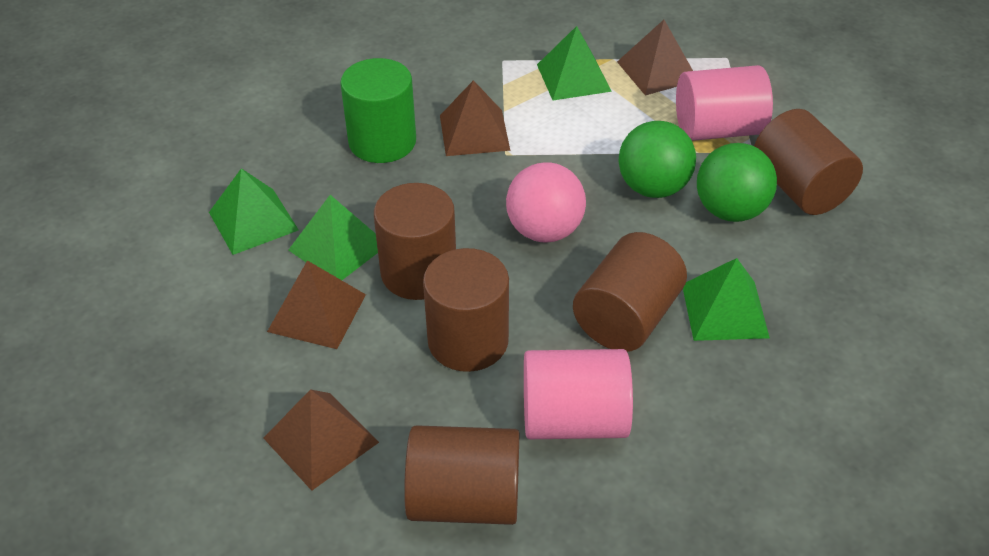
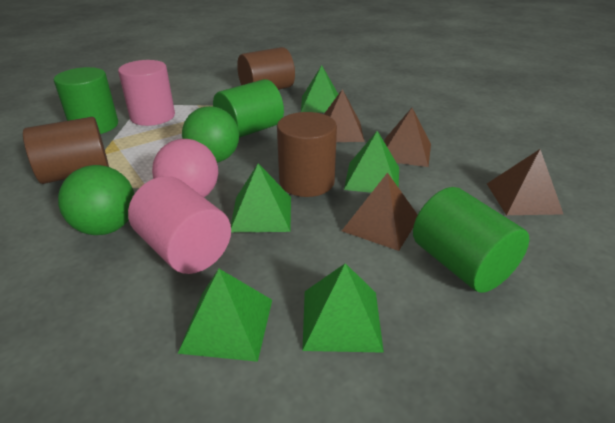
brown cylinder: 5 -> 3
green cylinder: 1 -> 3
green pyramid: 4 -> 5

